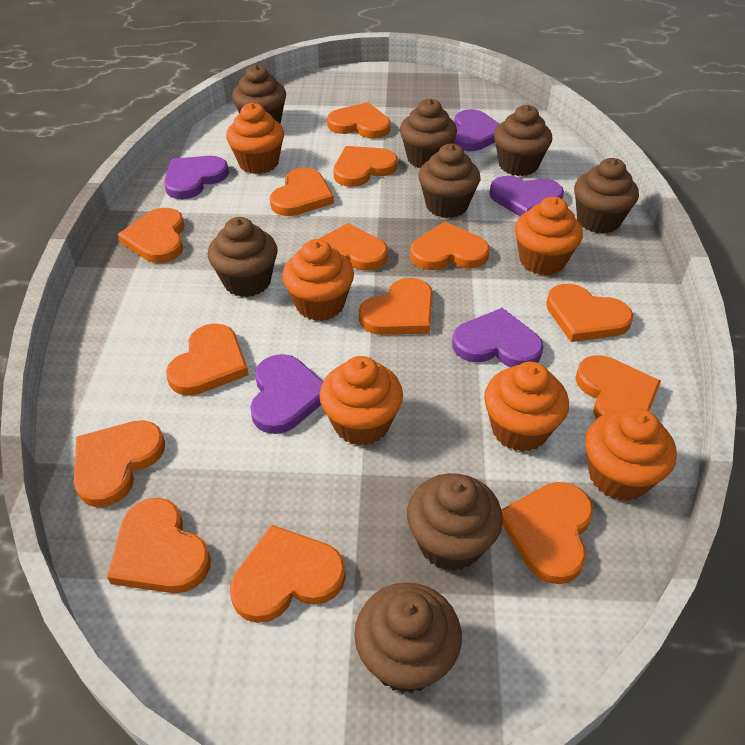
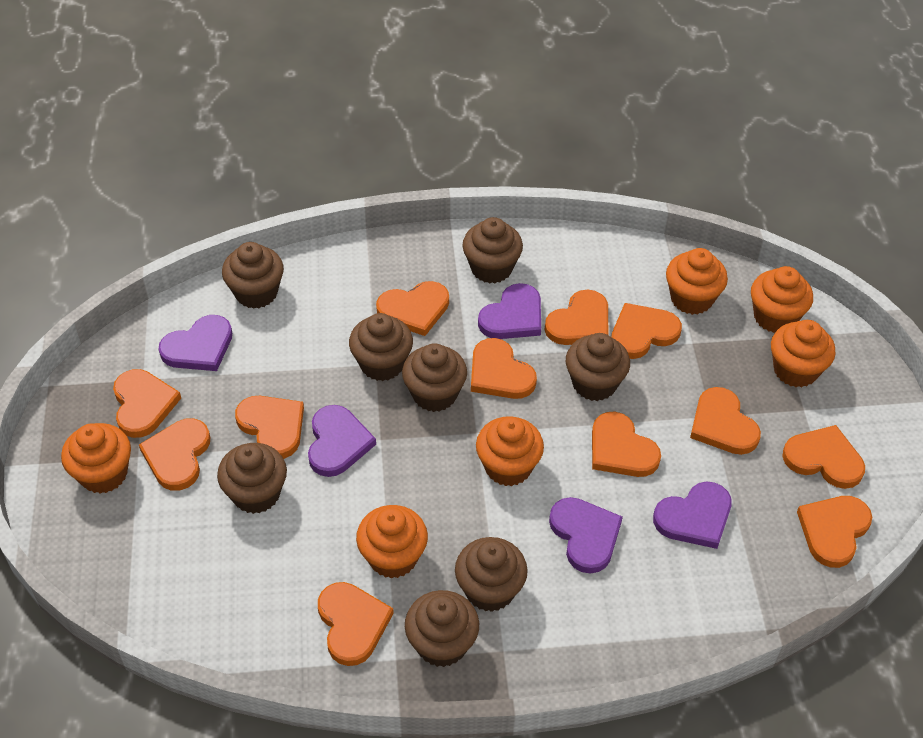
orange heart: 14 -> 12

